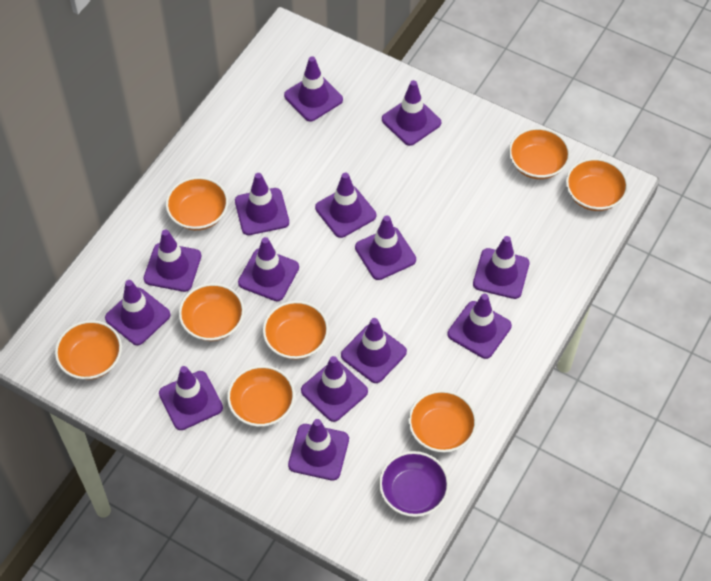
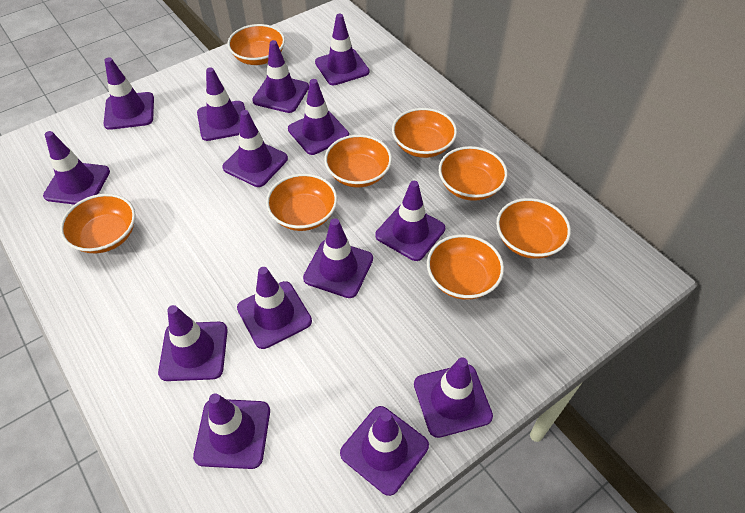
purple bowl: 1 -> 0

